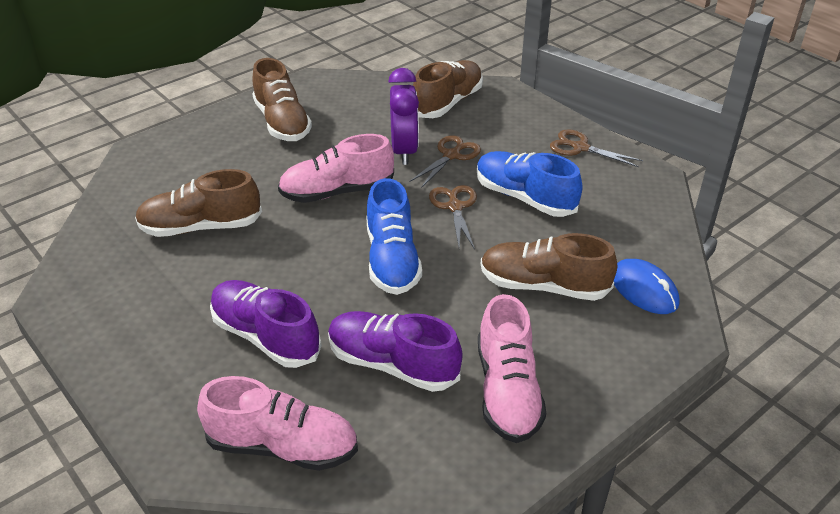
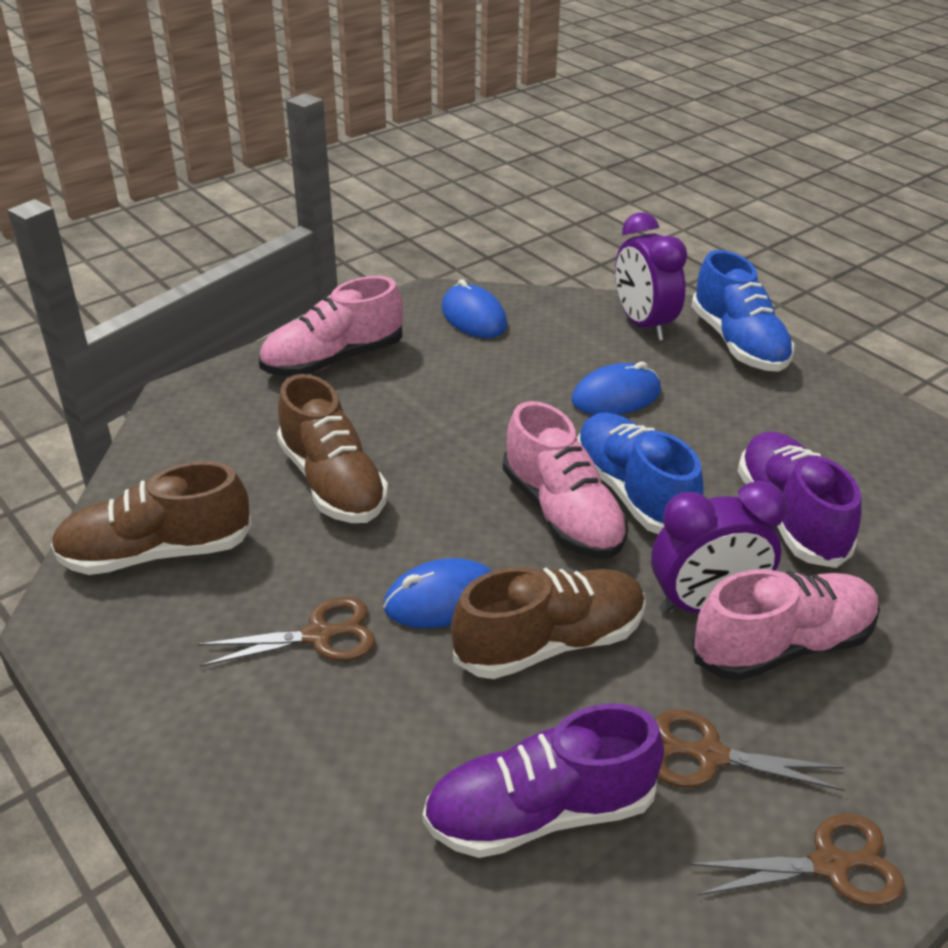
blue mouse: 1 -> 3
brown shoe: 4 -> 3
purple clock: 1 -> 2

